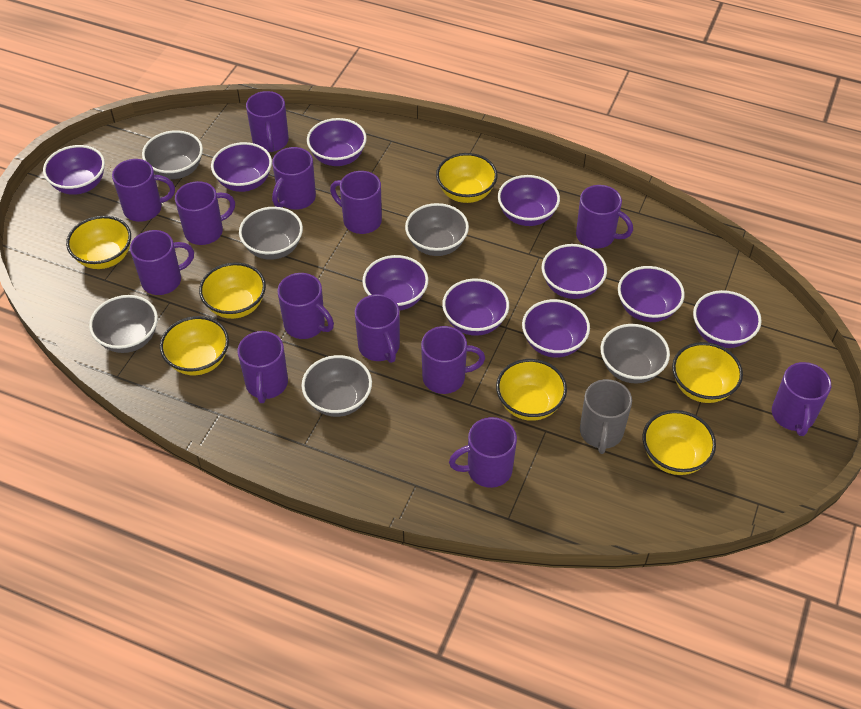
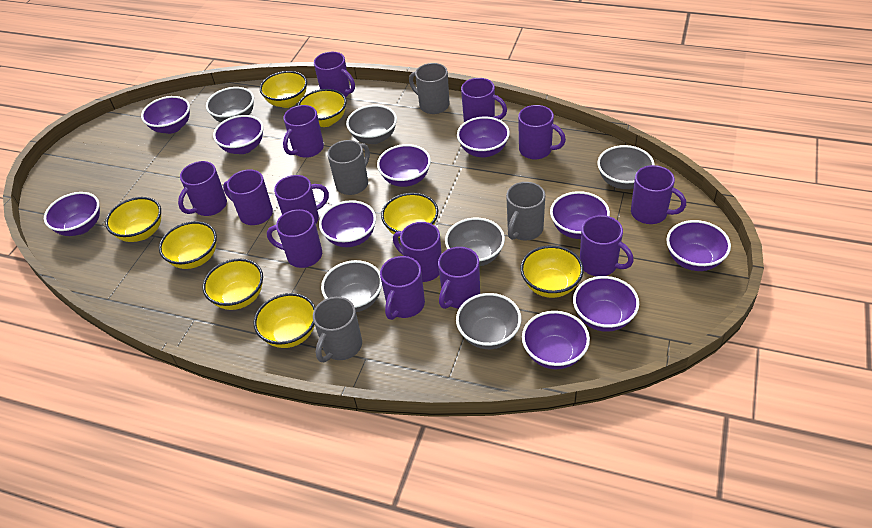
grey mug: 1 -> 4
yellow bowl: 7 -> 8

